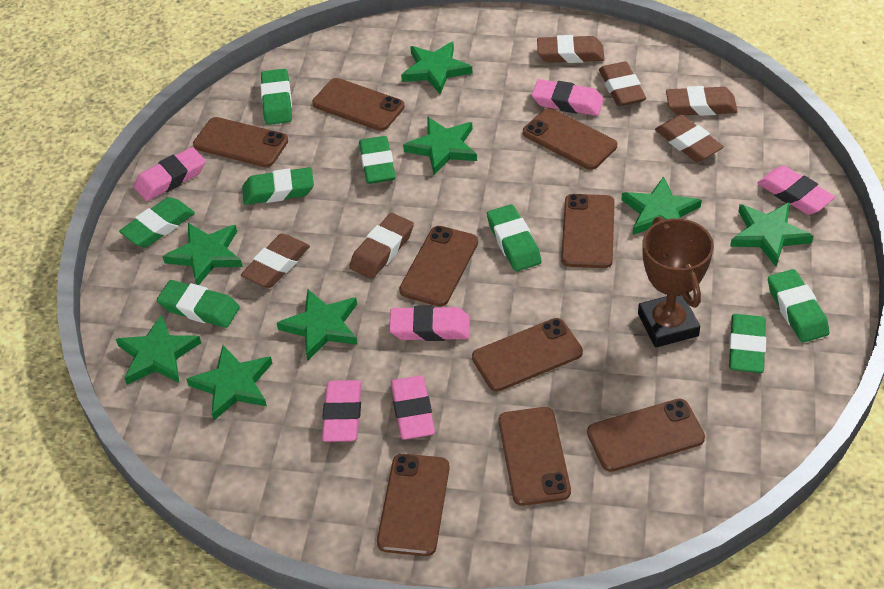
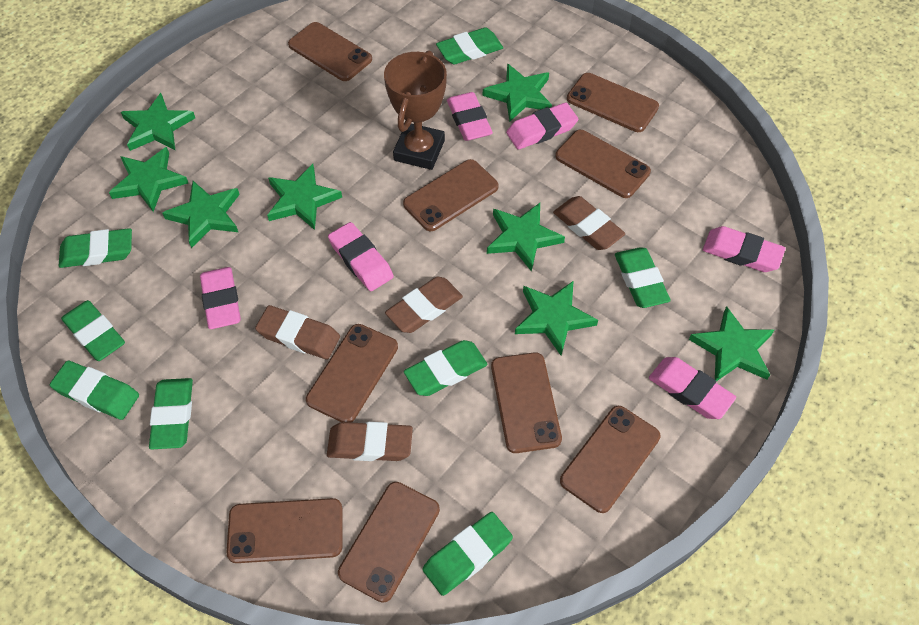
brown eraser: 6 -> 4

